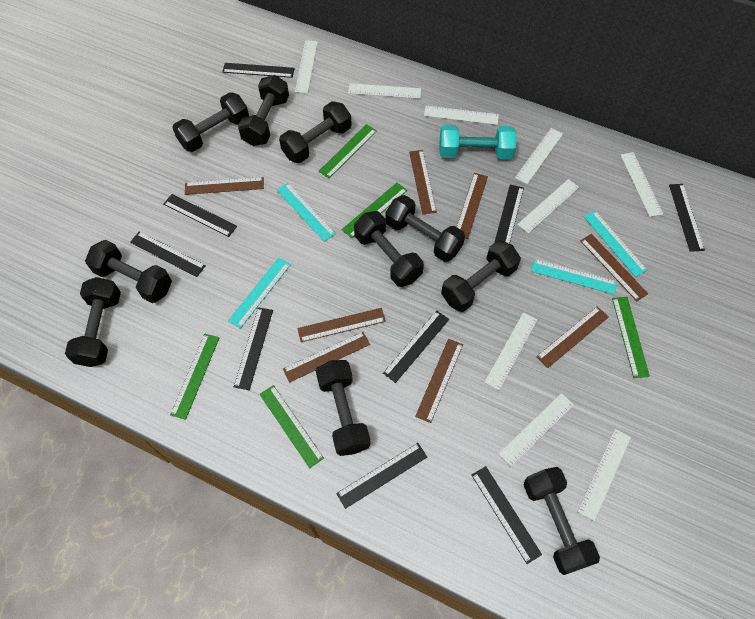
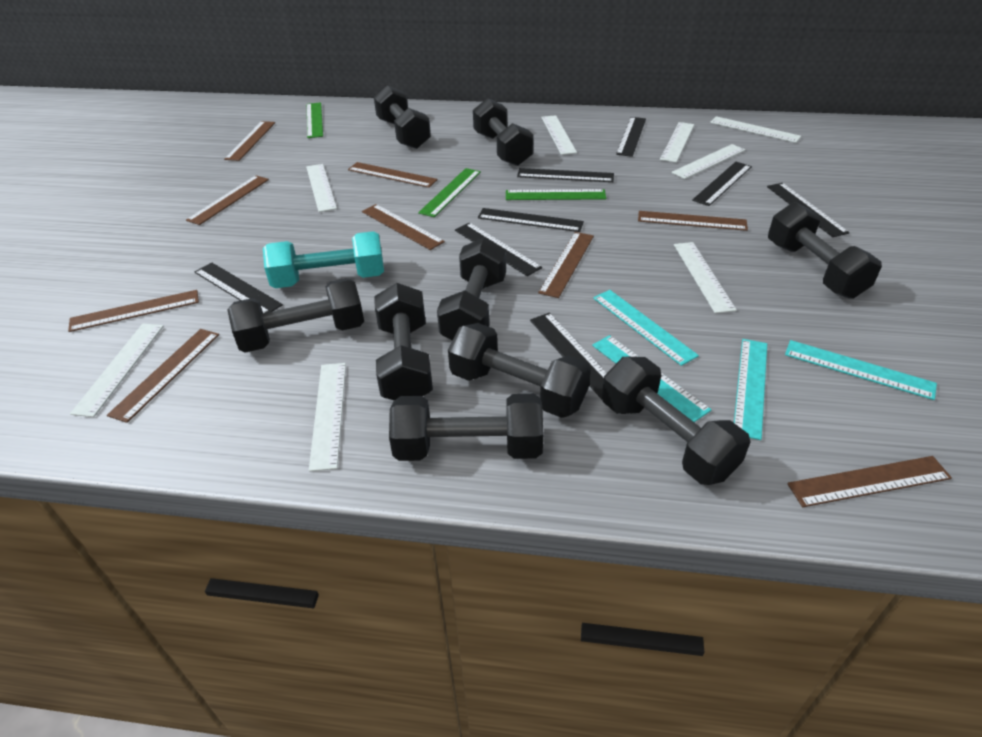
black dumbbell: 10 -> 9
black ruler: 9 -> 8
brown ruler: 8 -> 9
green ruler: 5 -> 3
white ruler: 9 -> 8

